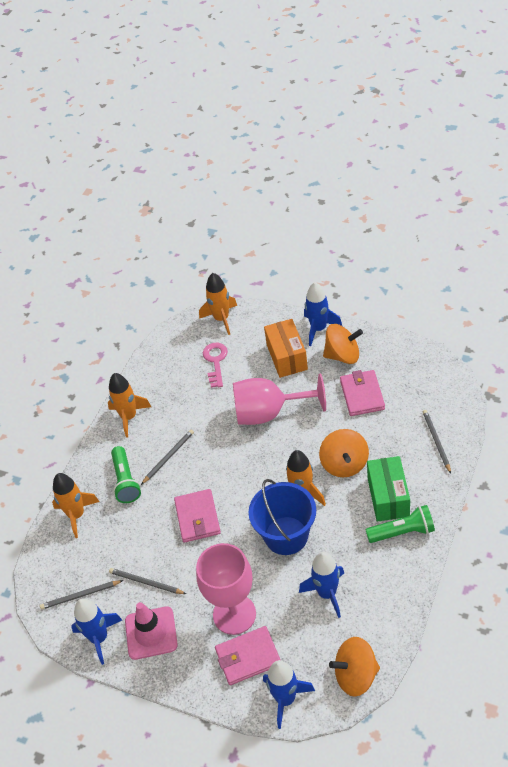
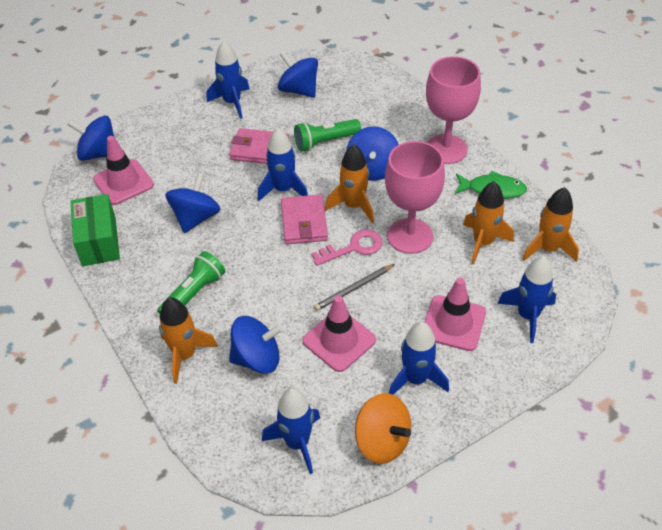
blue bucket: 1 -> 0
blue rocket: 4 -> 5
blue spinning top: 0 -> 5
green fish: 0 -> 1
grey pencil: 4 -> 1
orange box: 1 -> 0
orange spinning top: 3 -> 1
pink traffic cone: 1 -> 3
pink wallet: 3 -> 2

